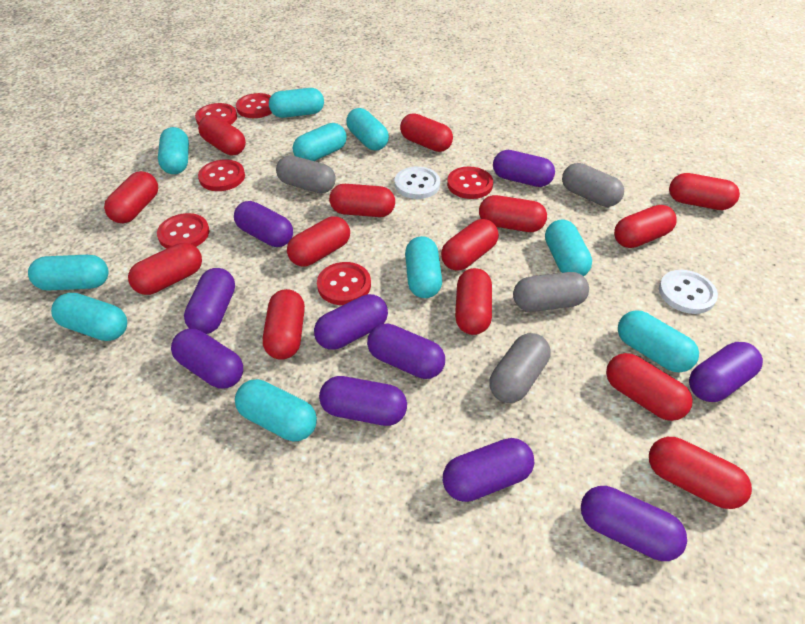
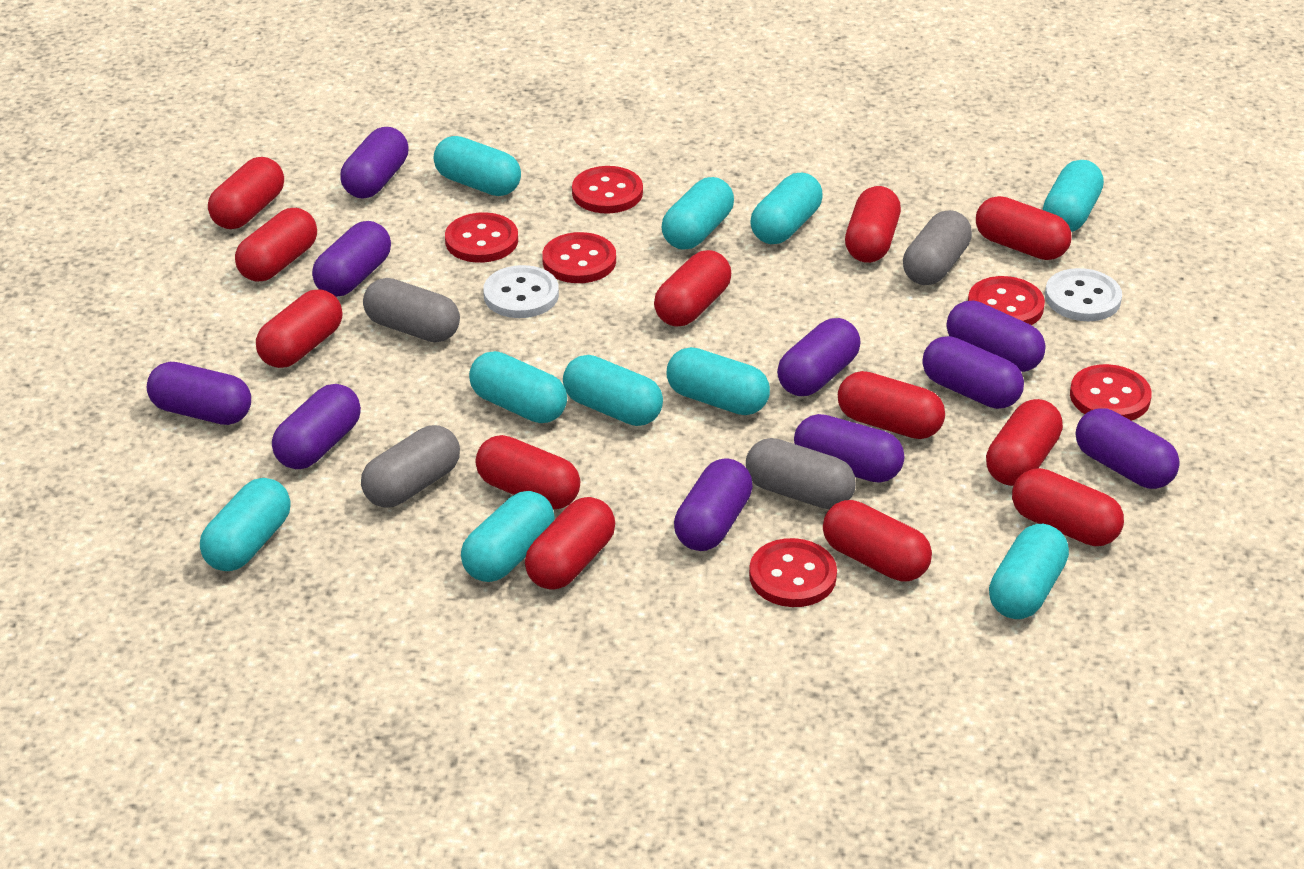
red capsule: 14 -> 12

